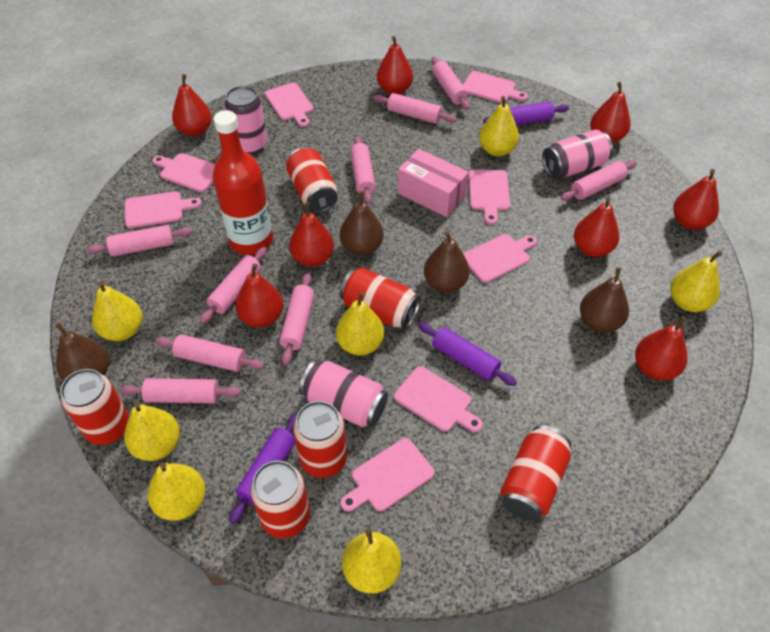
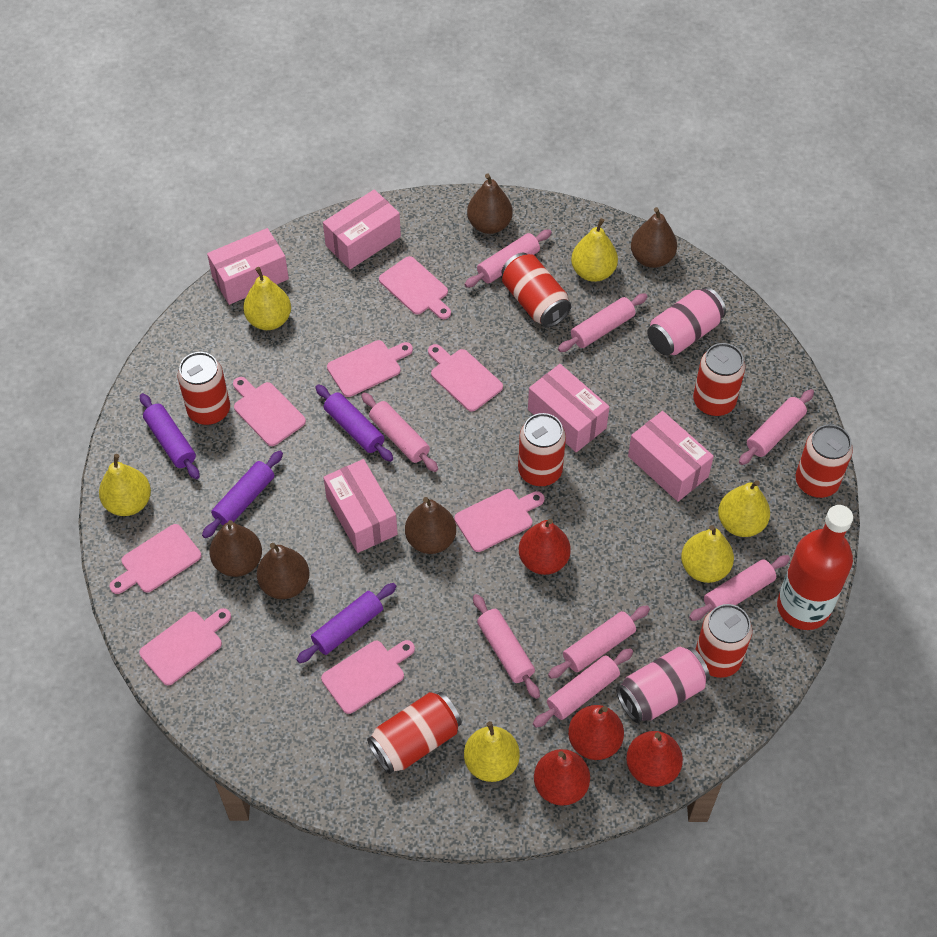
brown pear: 4 -> 5
pink box: 1 -> 5
pink can: 3 -> 2
pink rolling pin: 9 -> 8
purple rolling pin: 3 -> 4
red can: 6 -> 7
red pear: 8 -> 4
yellow pear: 7 -> 6

